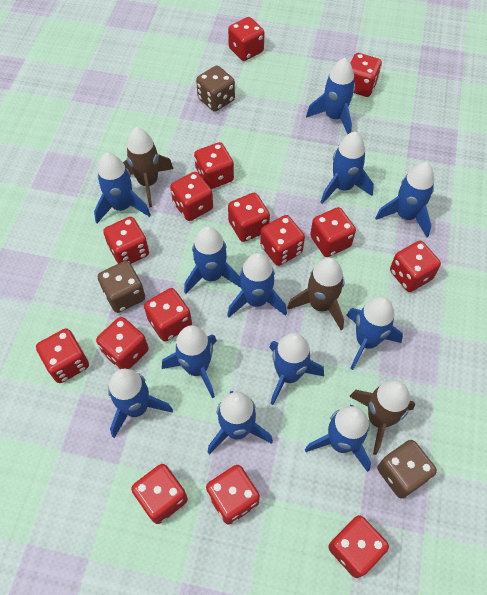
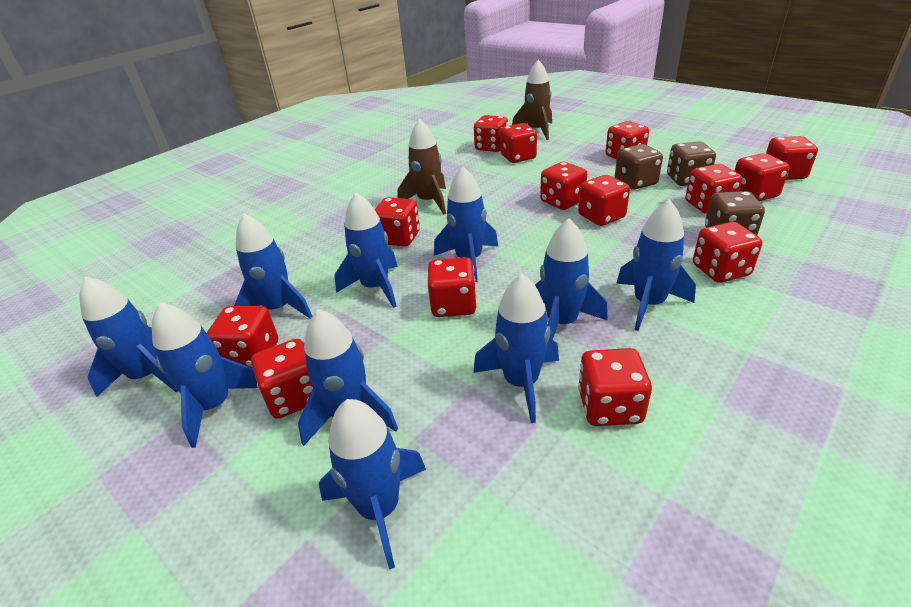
blue rocket: 12 -> 10
brown rocket: 3 -> 2
red dice: 15 -> 14

